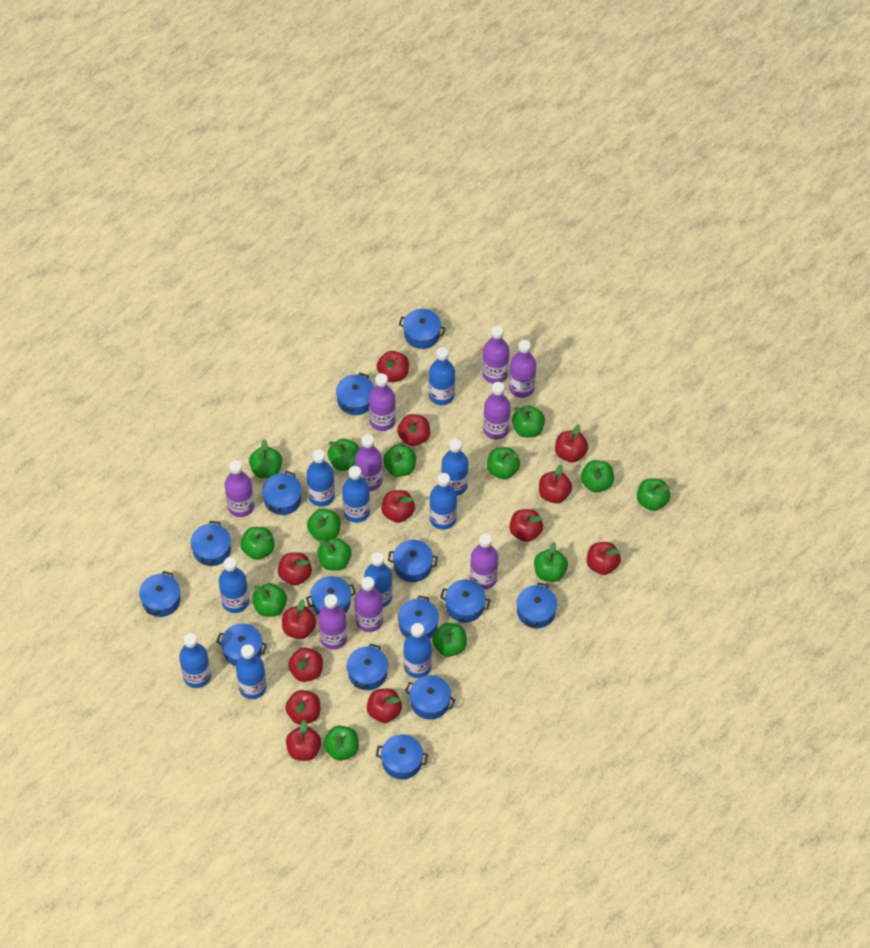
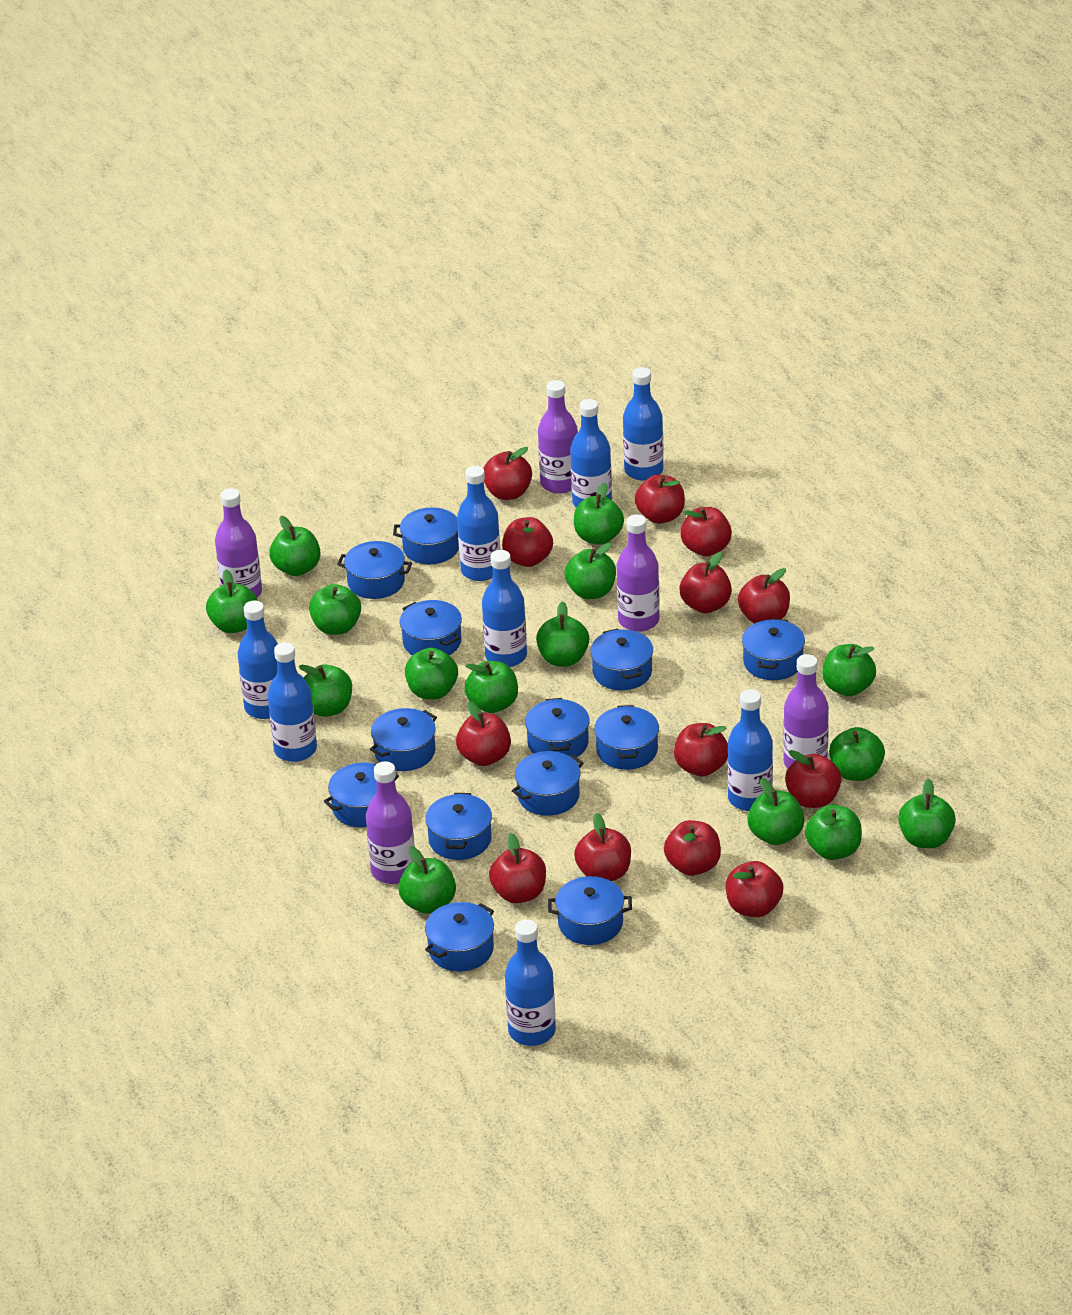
blue bottle: 10 -> 8
blue pot: 14 -> 13
green apple: 14 -> 15
purple bottle: 9 -> 5

